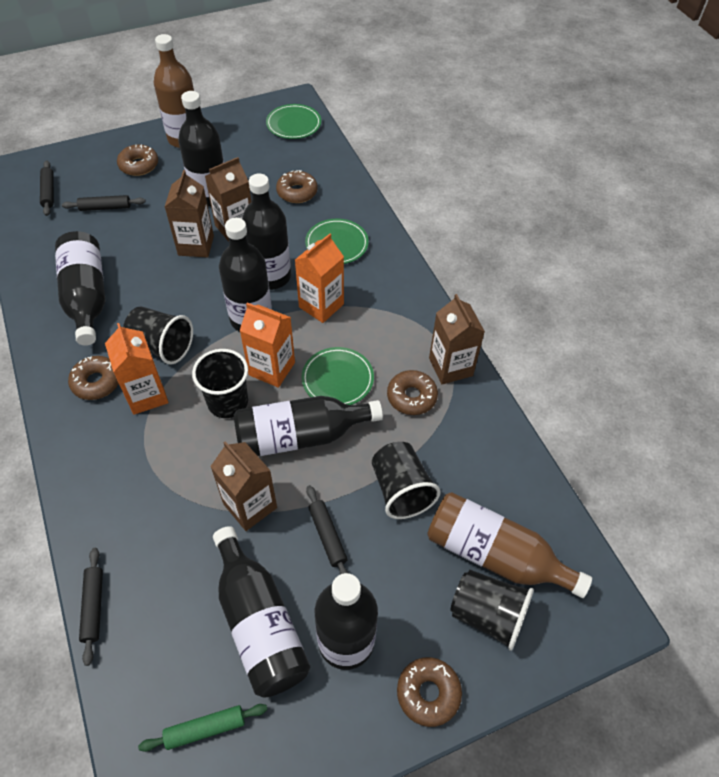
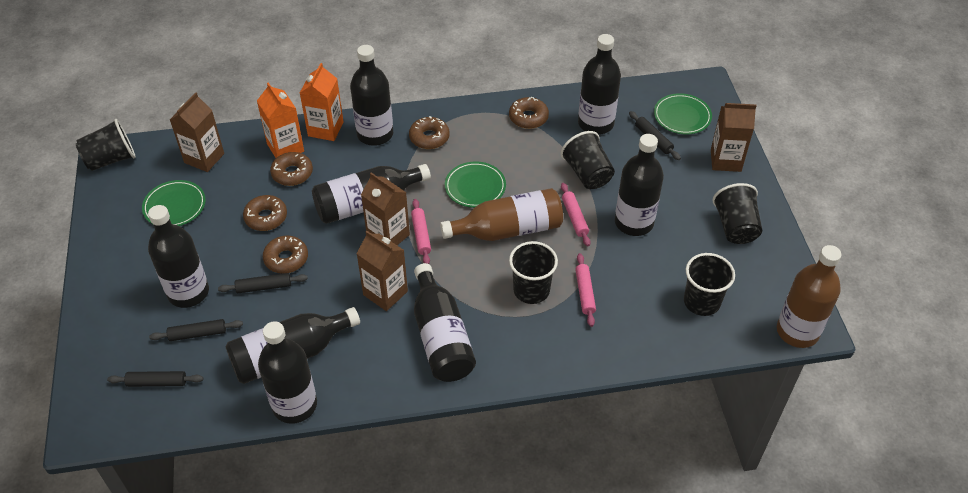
black bottle: 7 -> 8
black cup: 4 -> 5
green rolling pin: 1 -> 0
orange carton: 3 -> 2
pink rolling pin: 0 -> 3

